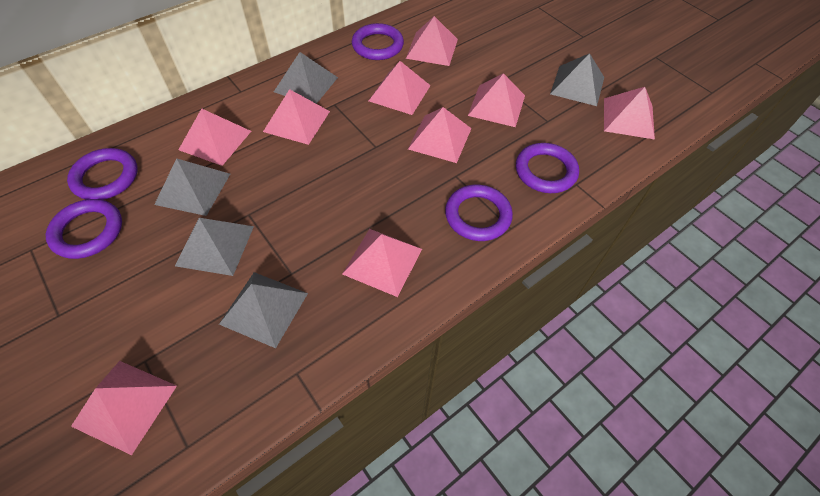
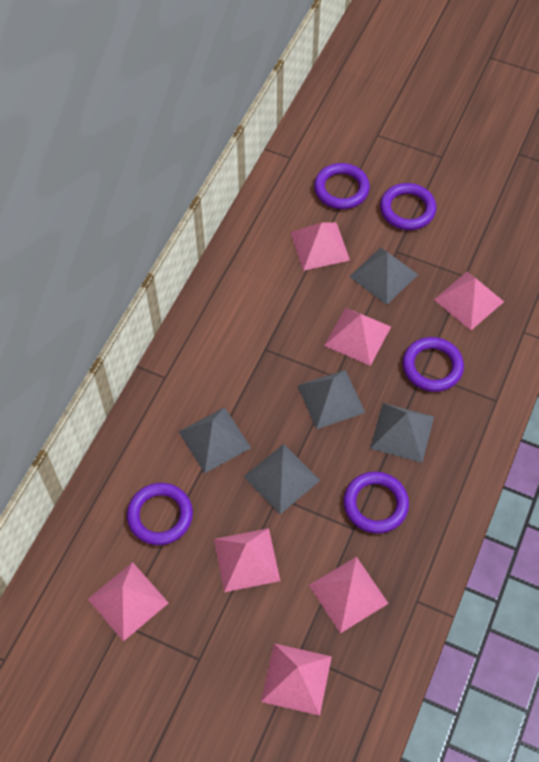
pink pyramid: 9 -> 7

